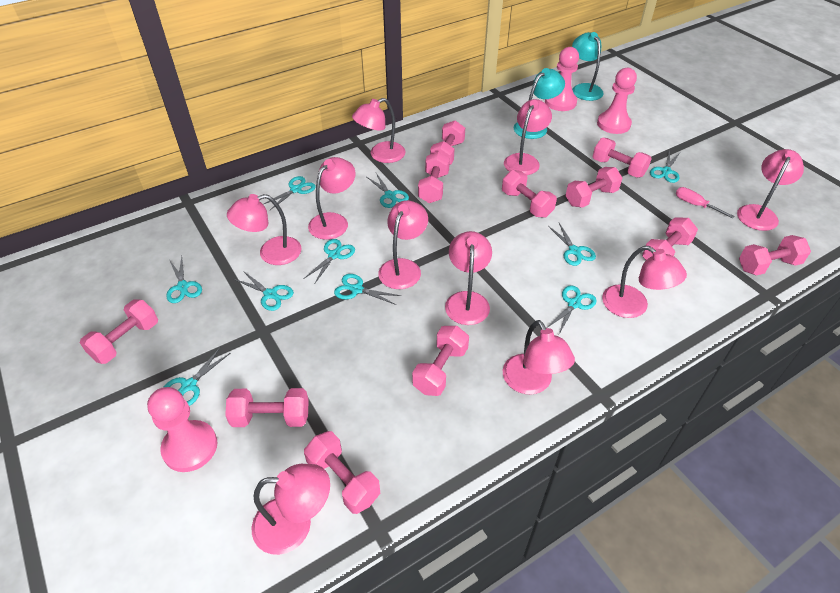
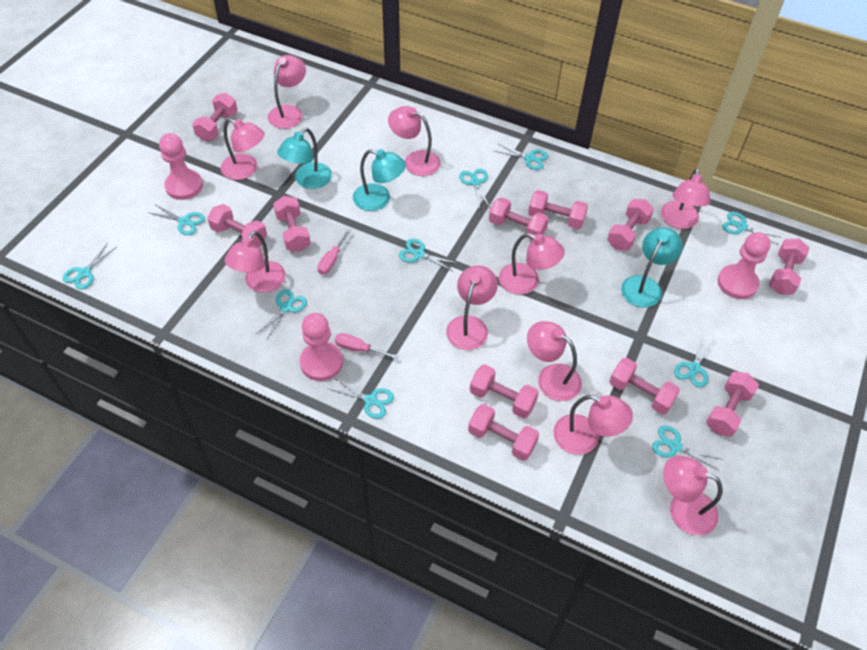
pink screwdriver: 1 -> 2
turquoise lamp: 2 -> 3

